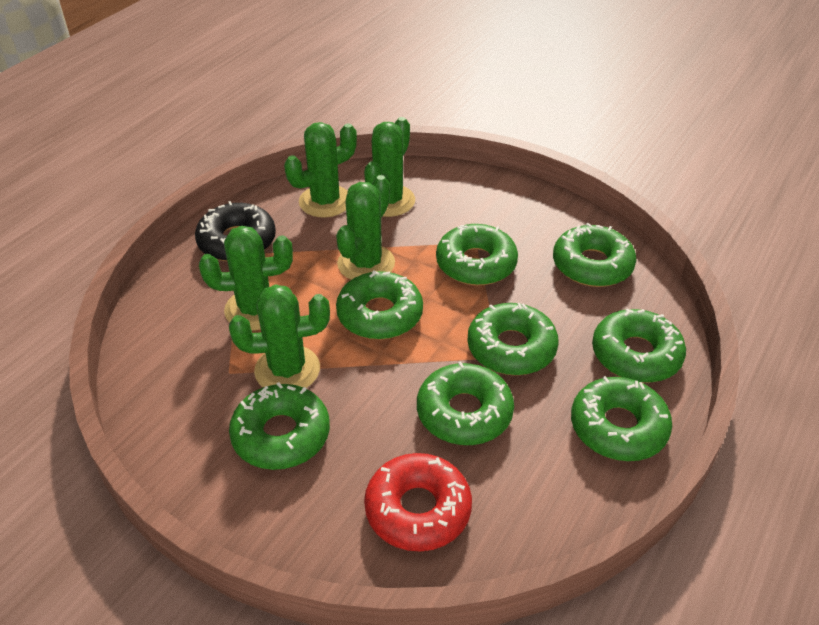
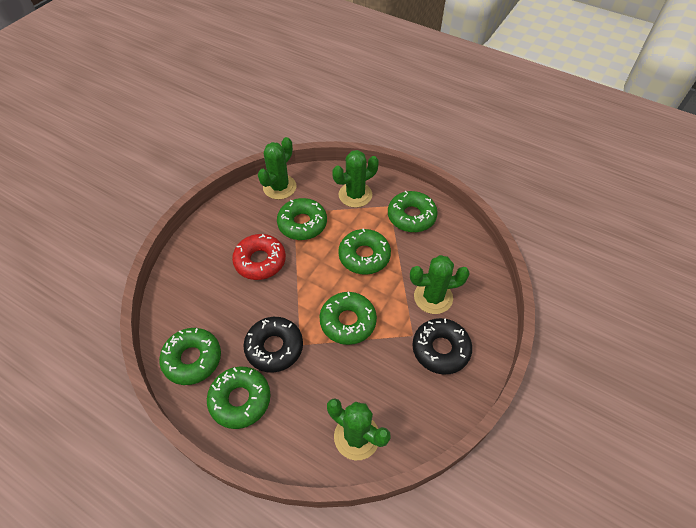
black donut: 1 -> 2
green cactus: 5 -> 4
green donut: 8 -> 6

